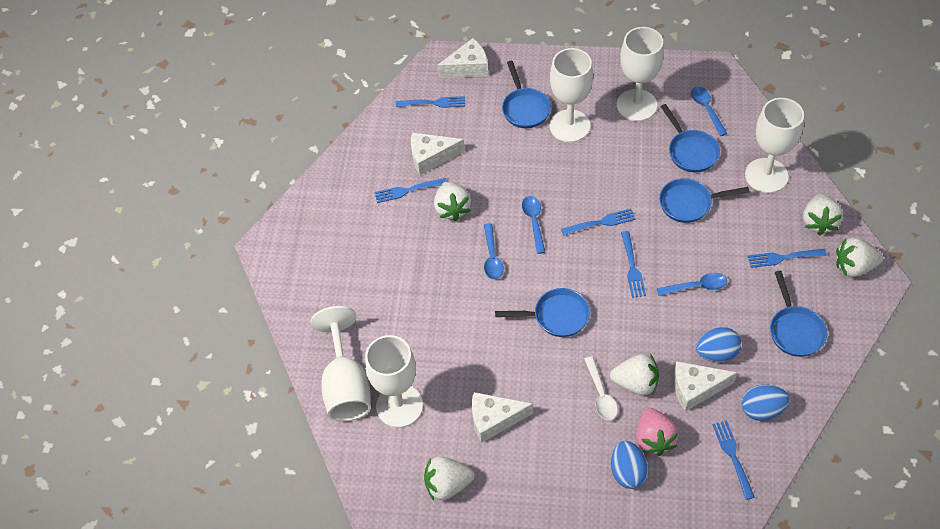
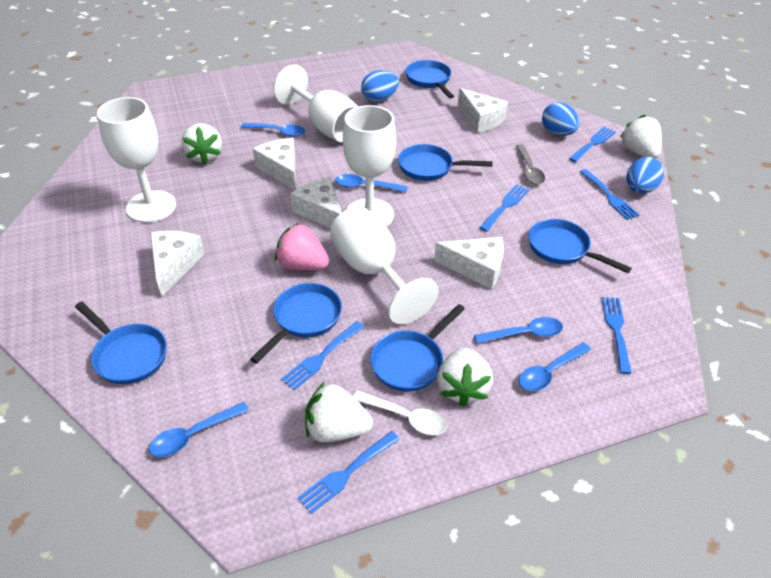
blue pan: 5 -> 6
blue spoon: 4 -> 5
grey spoon: 0 -> 1
white cheese: 4 -> 5
white goblet: 5 -> 4
white strawberry: 5 -> 4

